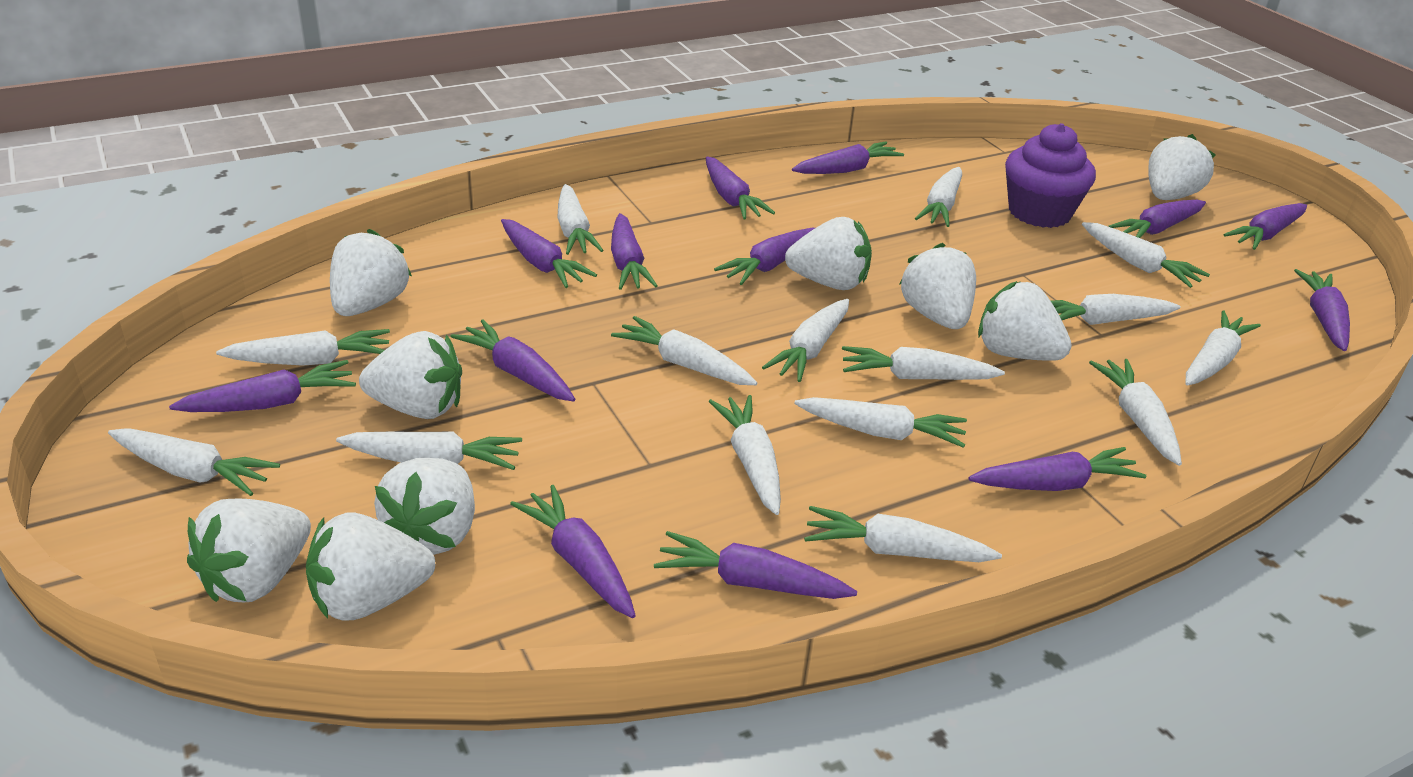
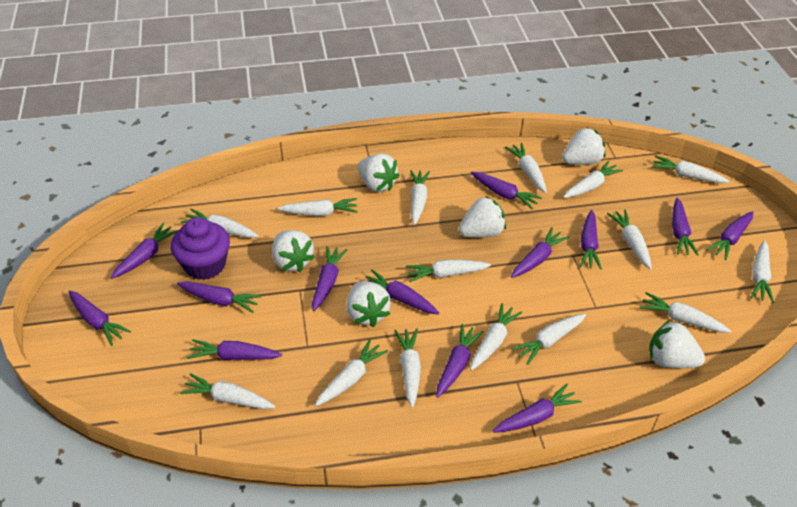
white strawberry: 9 -> 6

